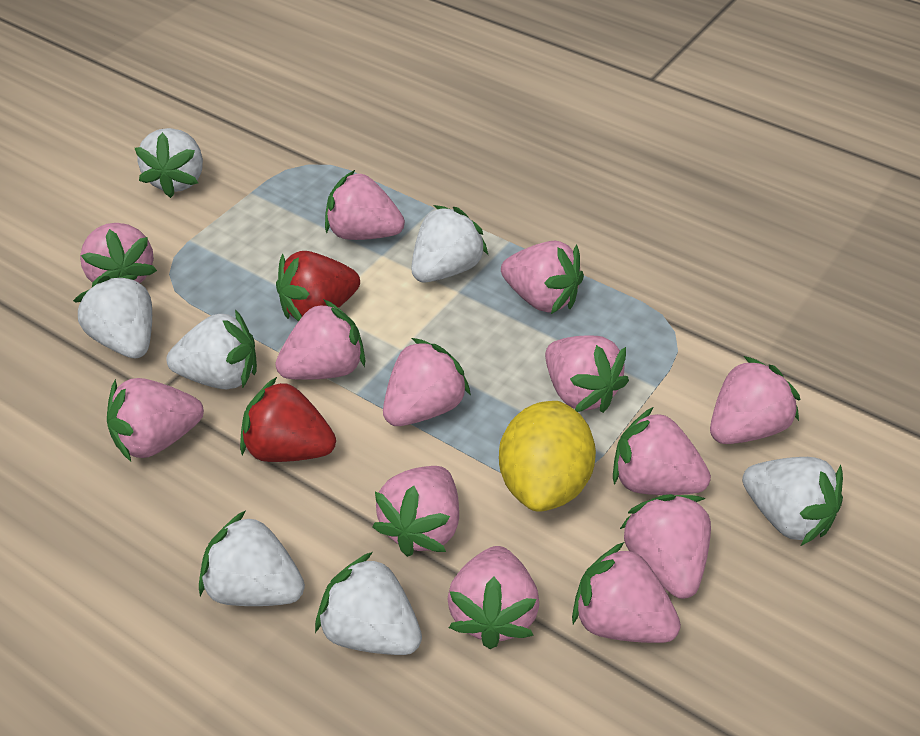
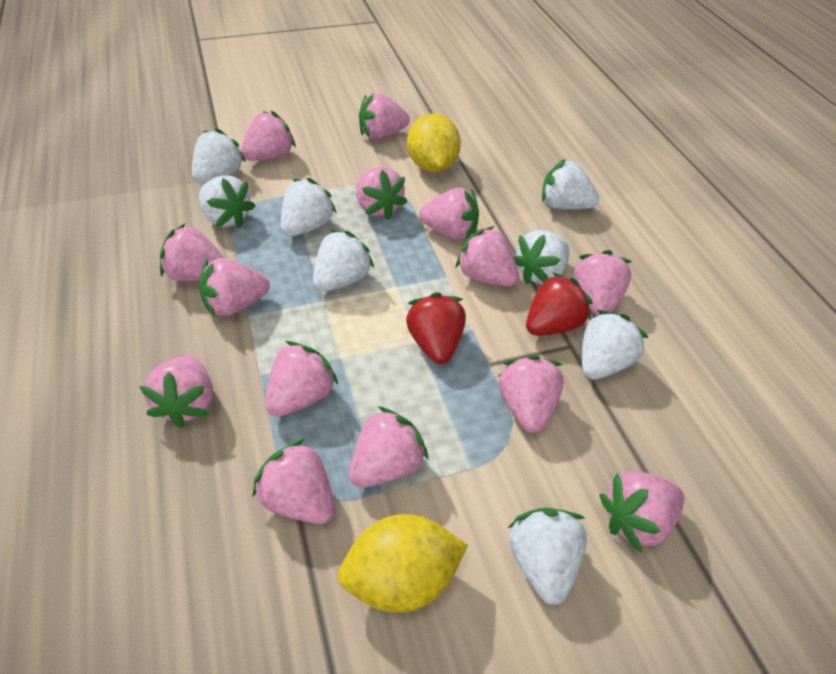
pink strawberry: 13 -> 14
white strawberry: 7 -> 8
yellow lemon: 1 -> 2

